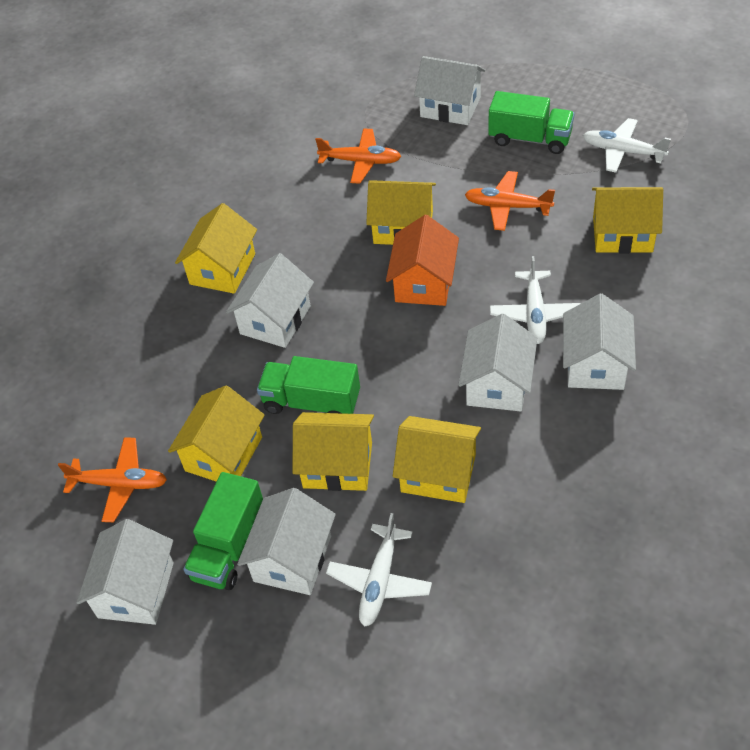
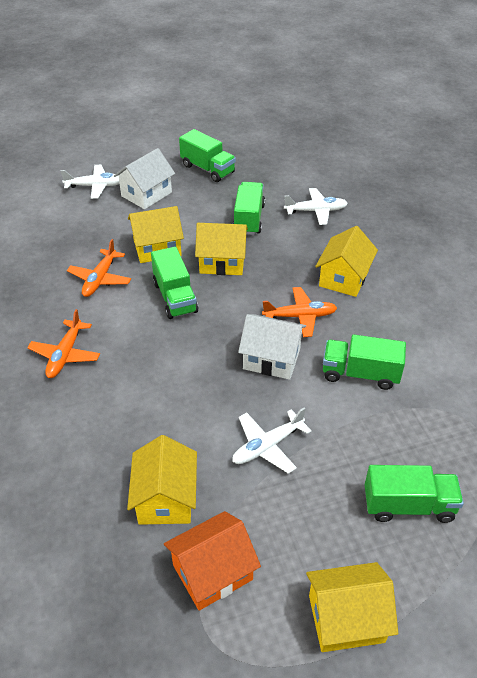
green truck: 3 -> 5
white house: 6 -> 2
yellow house: 6 -> 5

